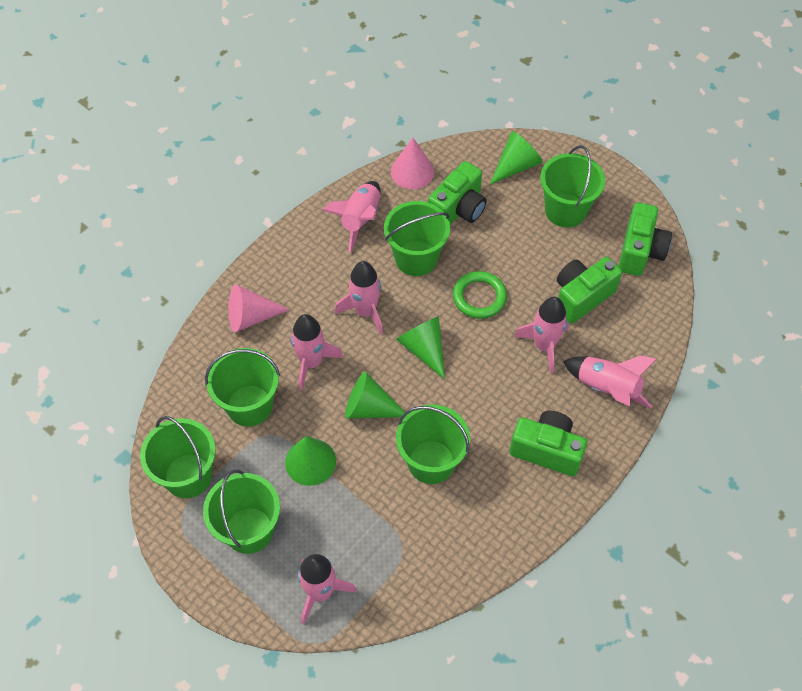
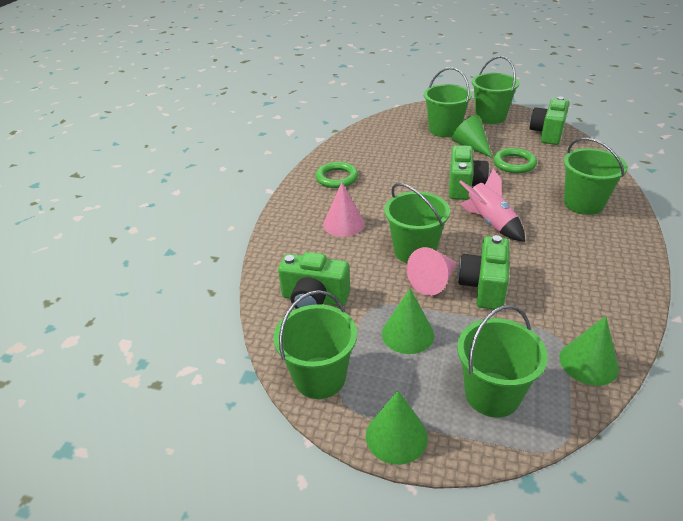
green ring: 1 -> 2
pink rocket: 6 -> 1

